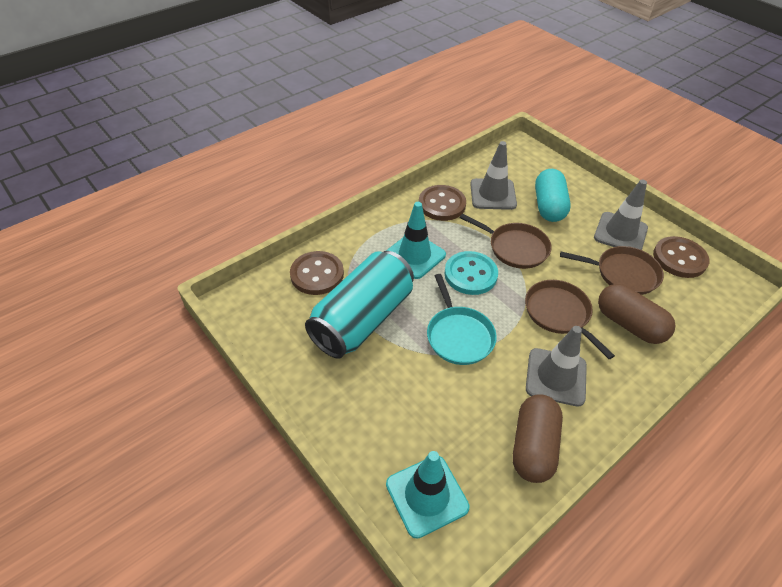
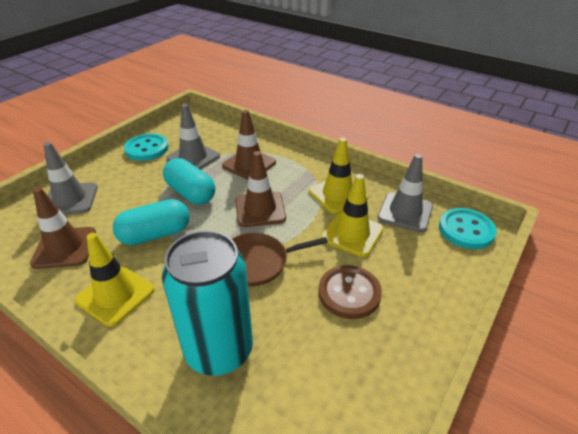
brown button: 3 -> 1
brown capsule: 2 -> 0
brown pan: 3 -> 1
brown traffic cone: 0 -> 3
turquoise button: 1 -> 2
turquoise capsule: 1 -> 2
turquoise pan: 1 -> 0
turquoise traffic cone: 2 -> 0
yellow traffic cone: 0 -> 3

